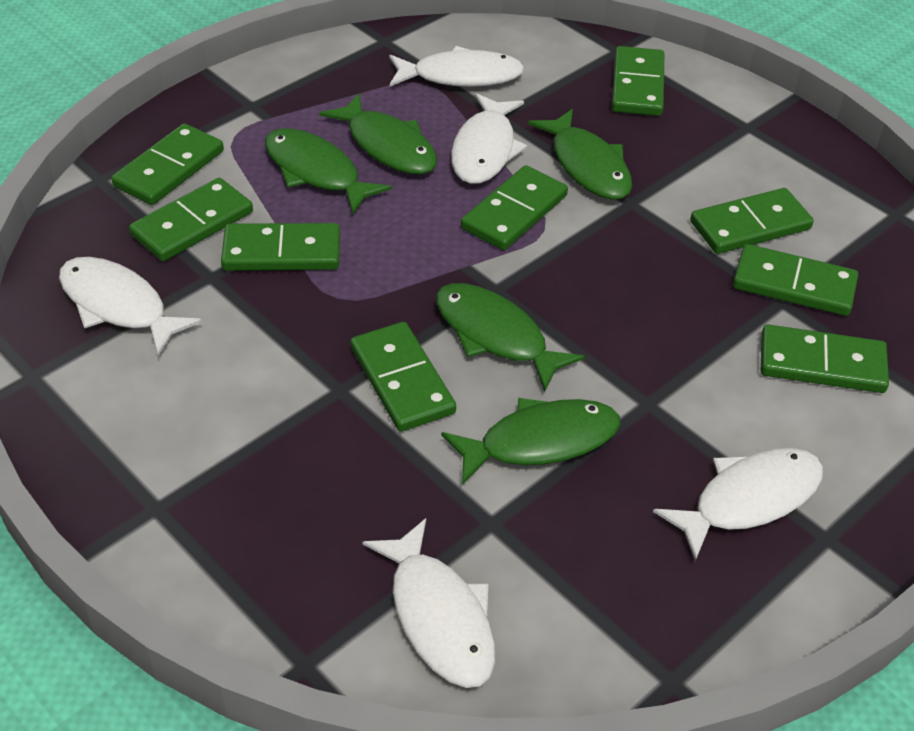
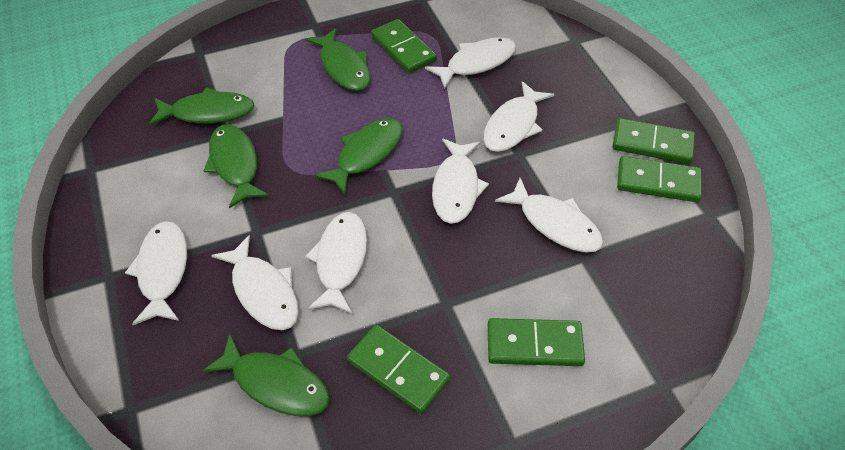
green domino: 9 -> 5
white fish: 5 -> 7

